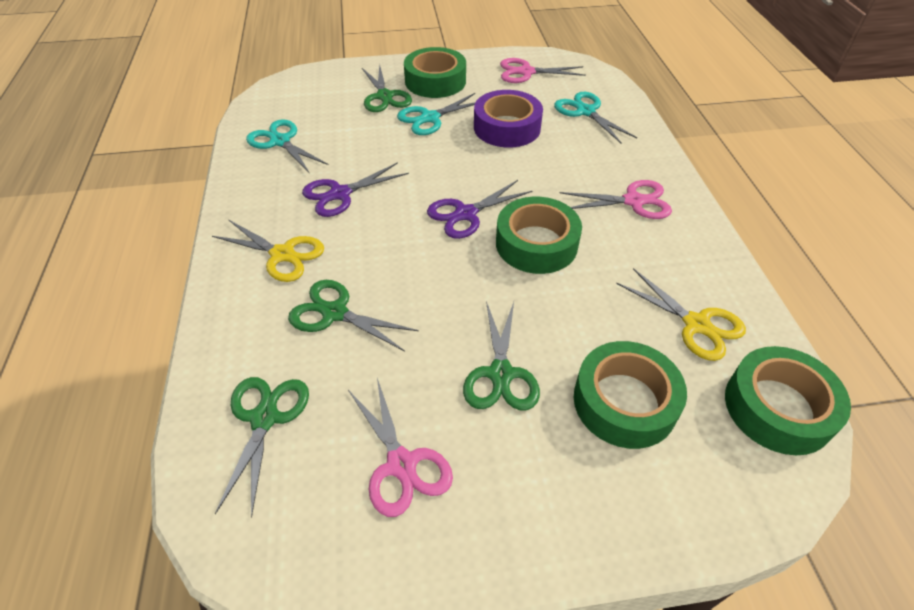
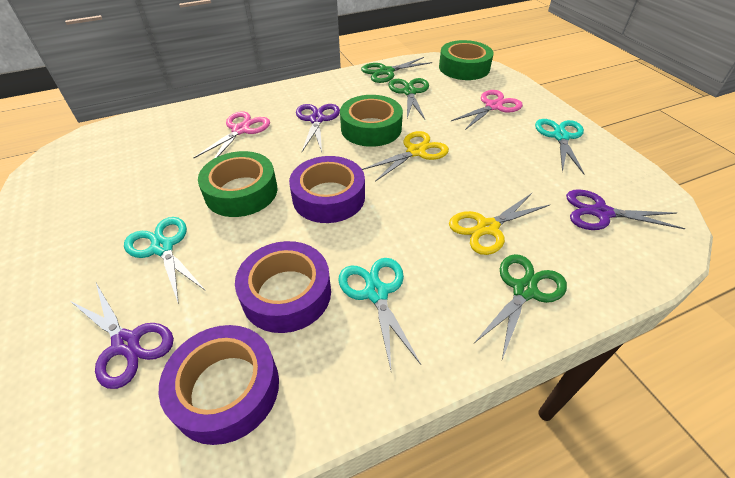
green scissors: 4 -> 3
green tape: 4 -> 3
pink scissors: 3 -> 2
purple scissors: 2 -> 3
purple tape: 1 -> 3

